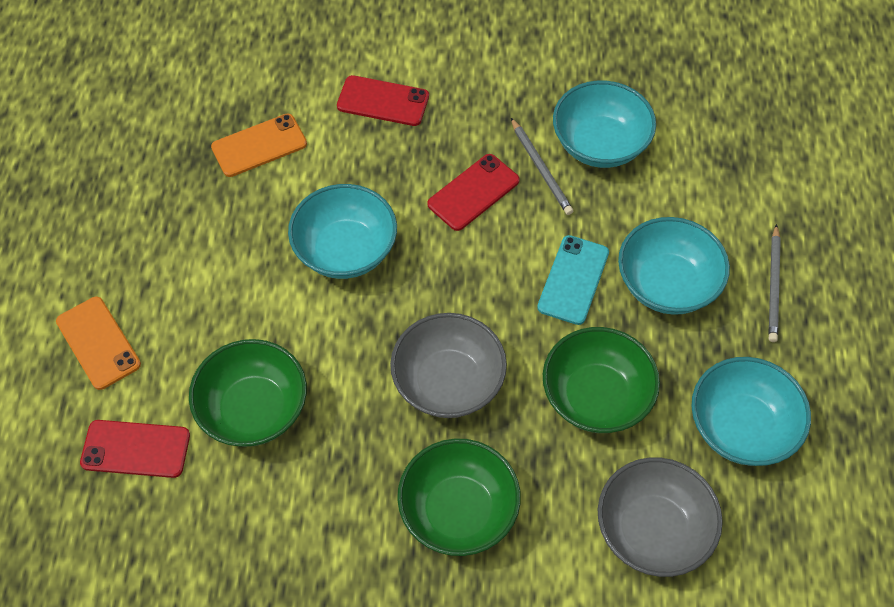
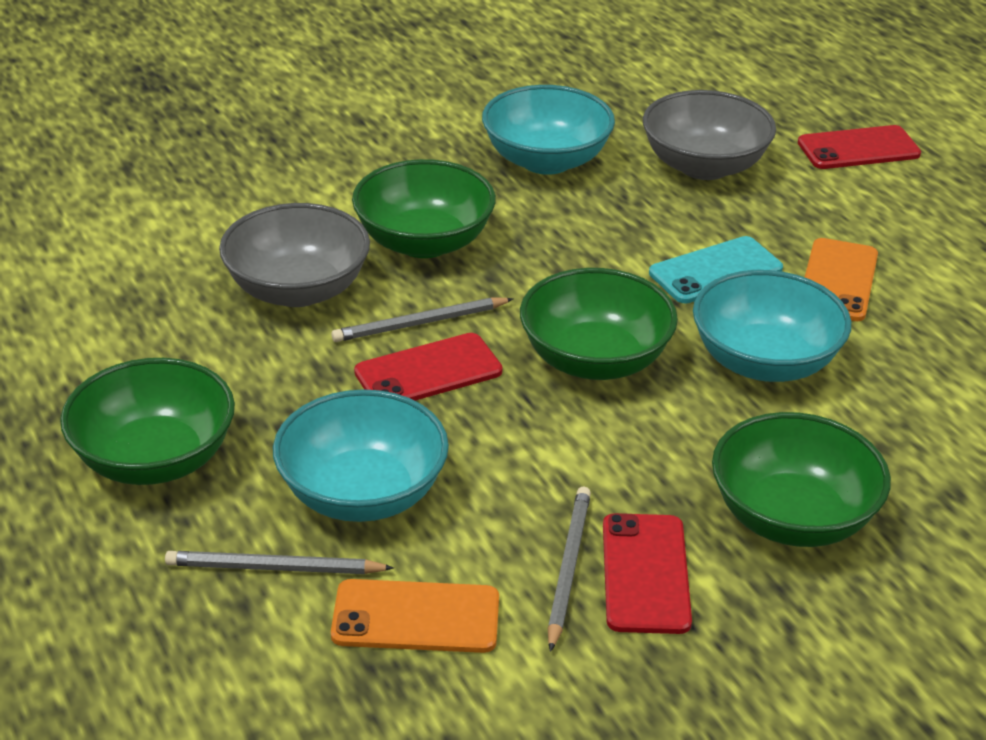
green bowl: 3 -> 4
grey pencil: 2 -> 3
turquoise bowl: 4 -> 3

